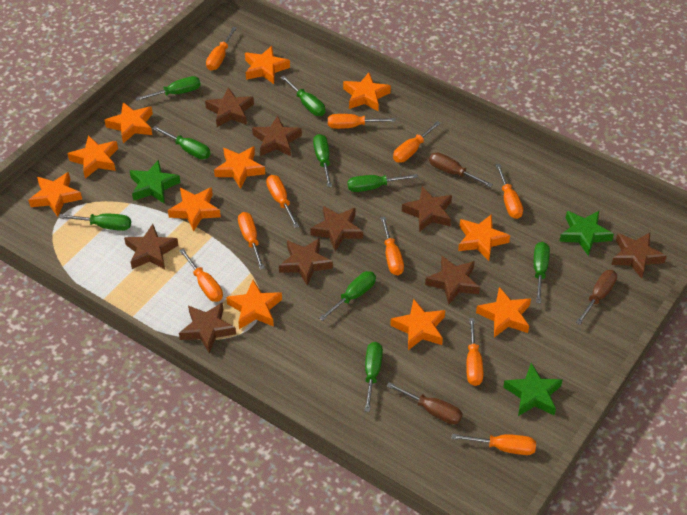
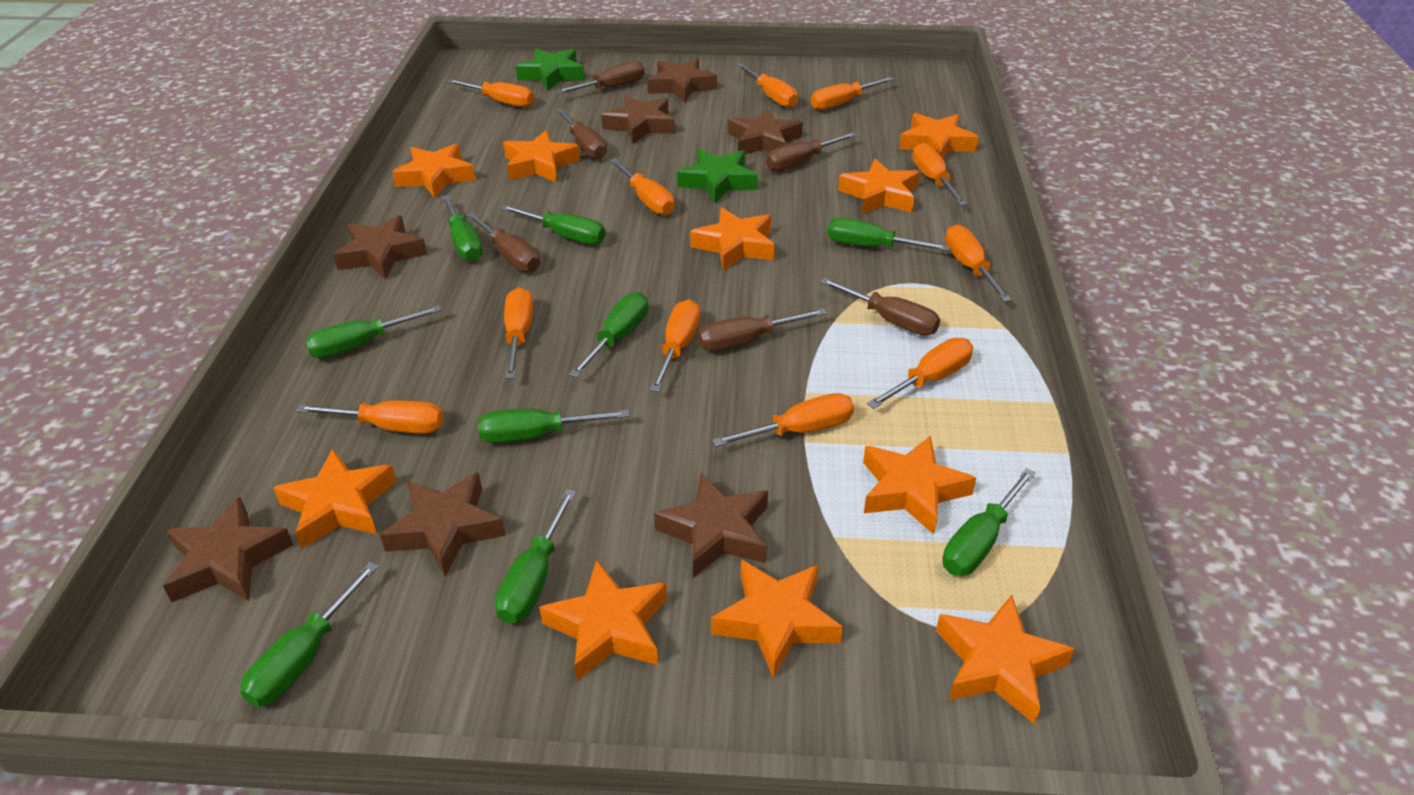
brown screwdriver: 3 -> 6
brown star: 9 -> 7
green star: 3 -> 2
orange screwdriver: 10 -> 11
orange star: 11 -> 10

